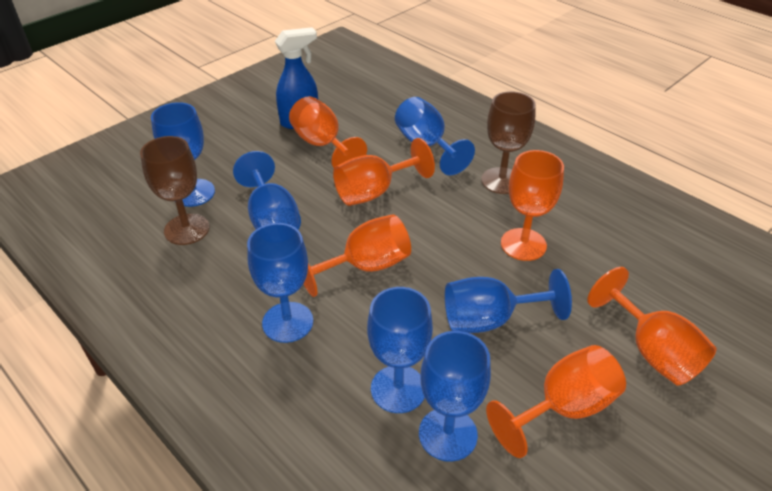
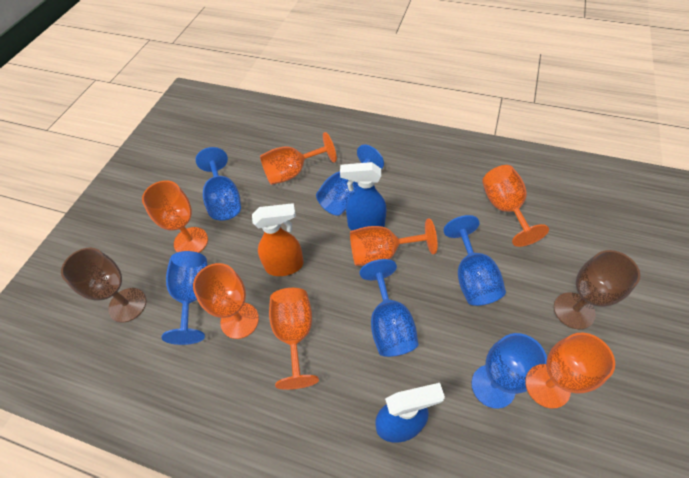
blue goblet: 7 -> 6
blue spray bottle: 1 -> 2
orange goblet: 6 -> 7
orange spray bottle: 0 -> 1

